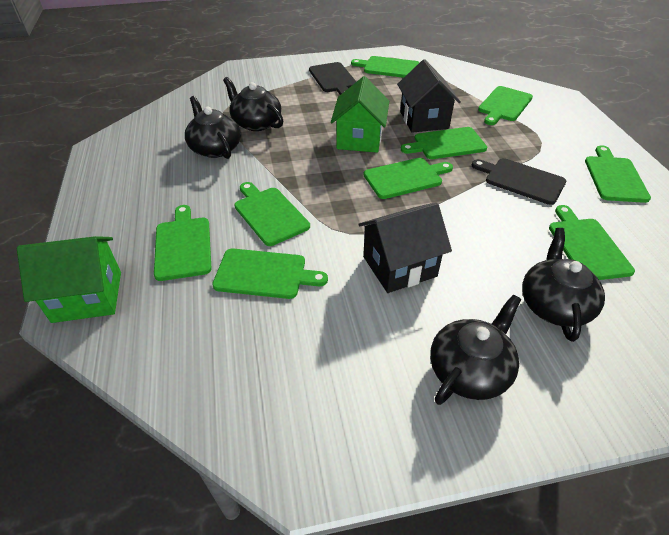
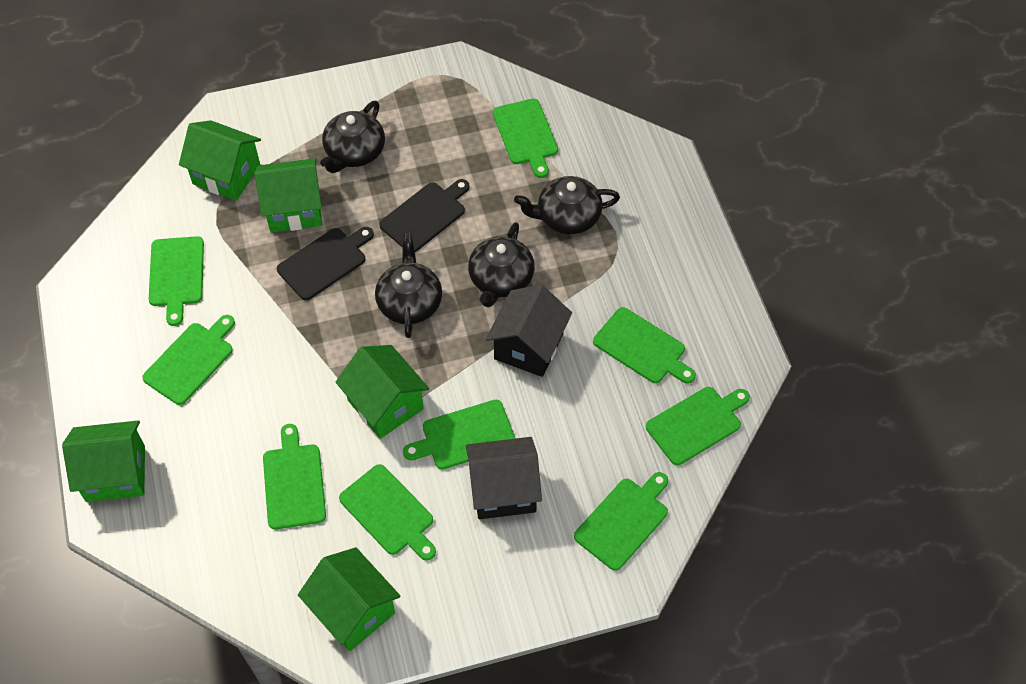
green house: 2 -> 5

